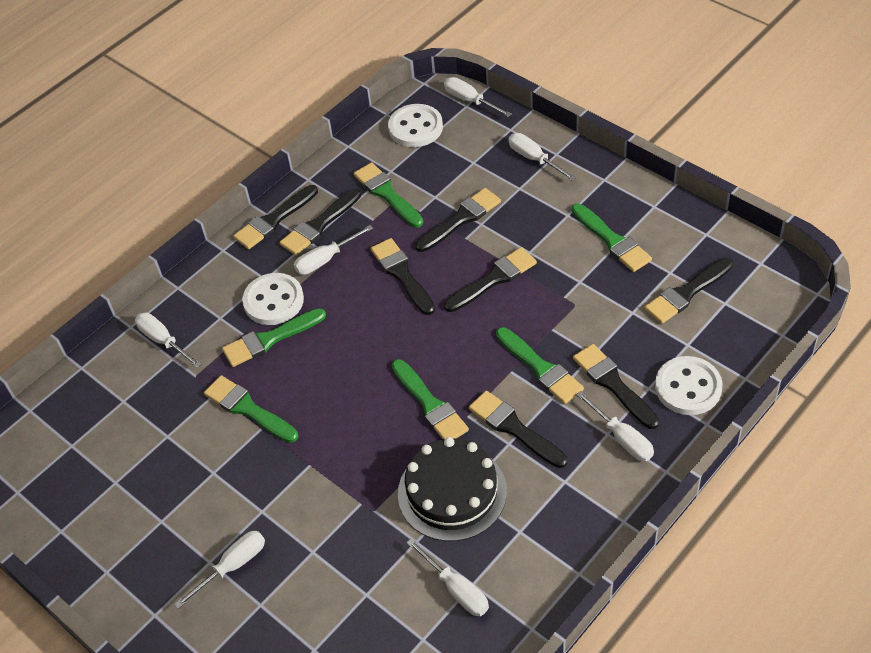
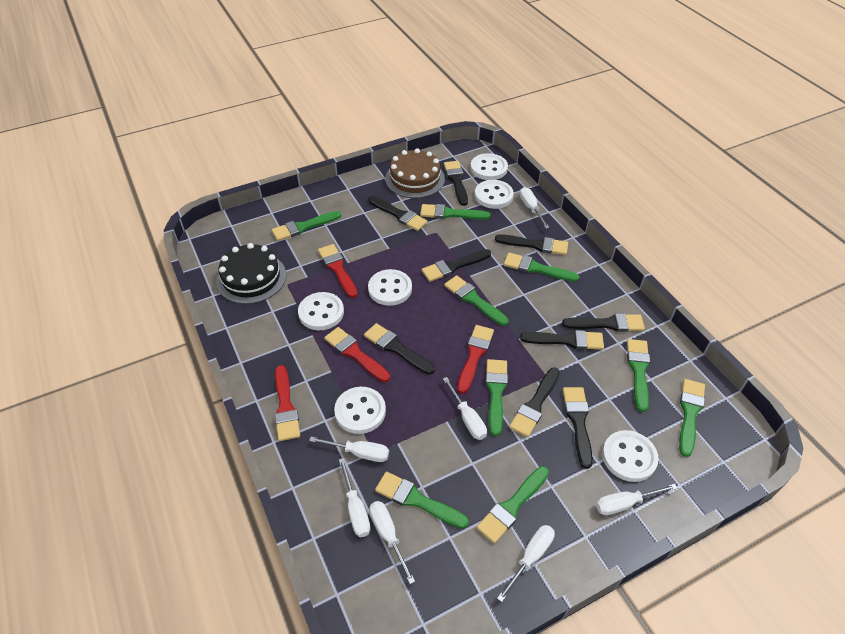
black brush: 8 -> 9
brown cake: 0 -> 1
green brush: 6 -> 9
red brush: 0 -> 4
white button: 3 -> 6

